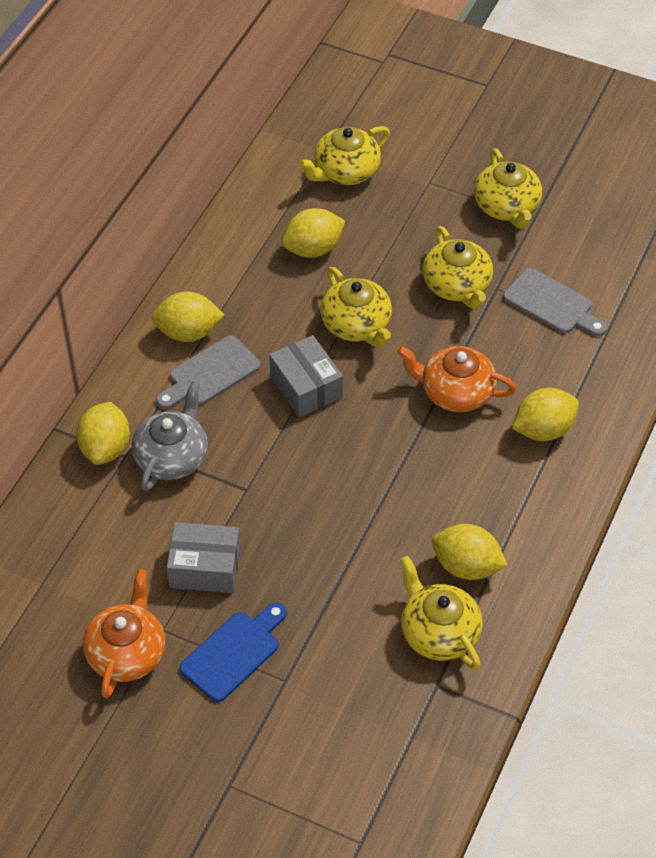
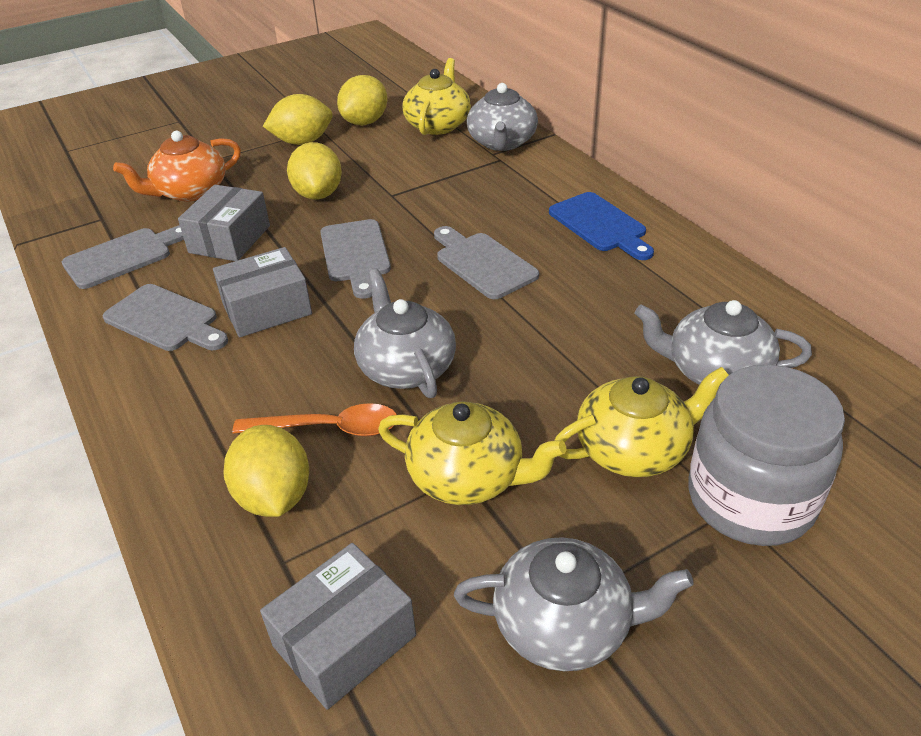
grey box: 2 -> 3
grey cutting board: 2 -> 4
grey jar: 0 -> 1
grey teapot: 1 -> 4
orange spoon: 0 -> 1
orange teapot: 2 -> 1
yellow lemon: 5 -> 4
yellow teapot: 5 -> 3

